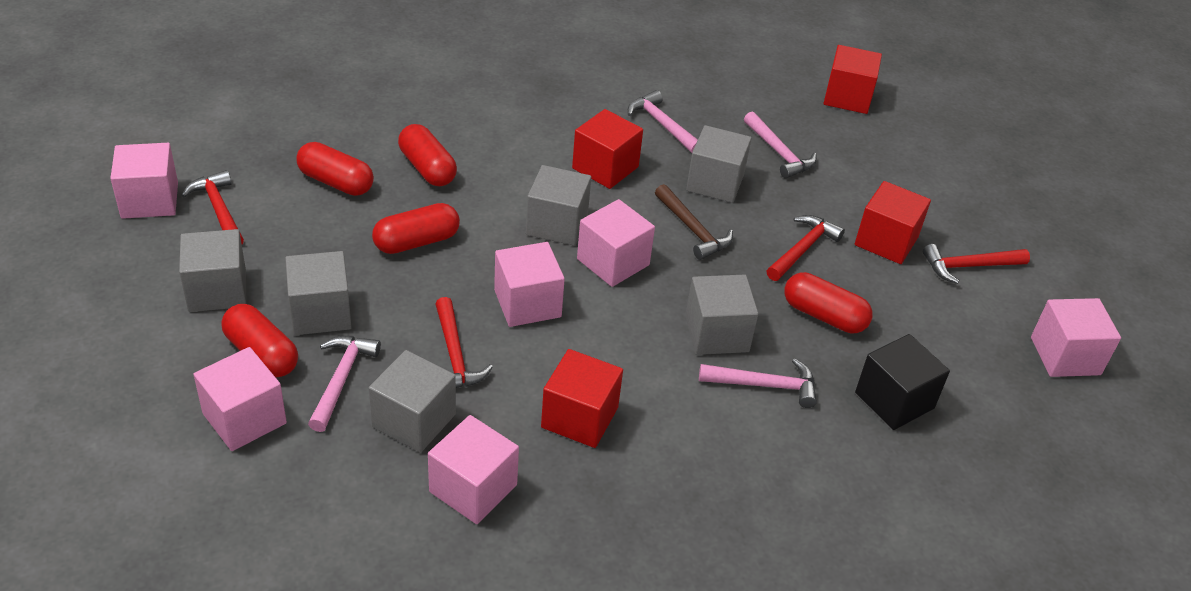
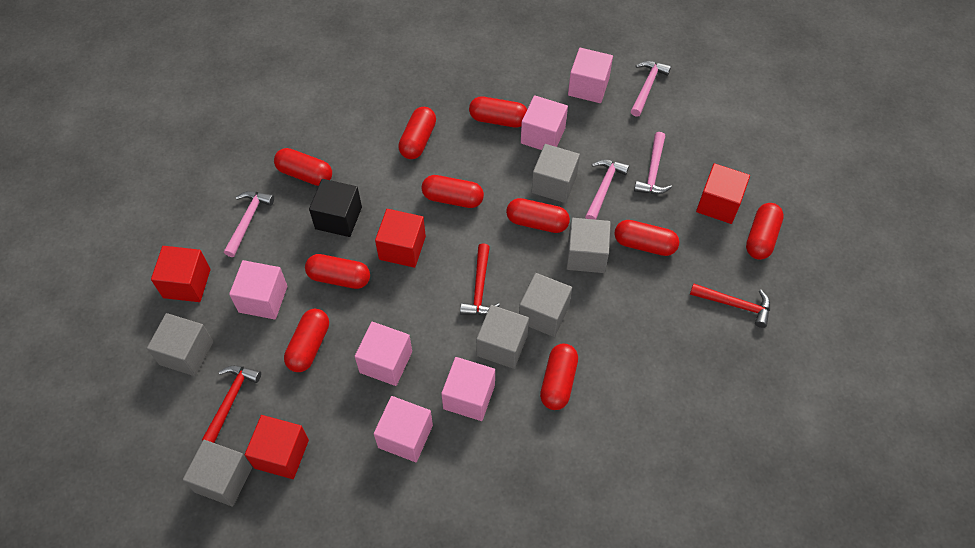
brown hammer: 1 -> 0
red capsule: 5 -> 10
red hammer: 4 -> 3

